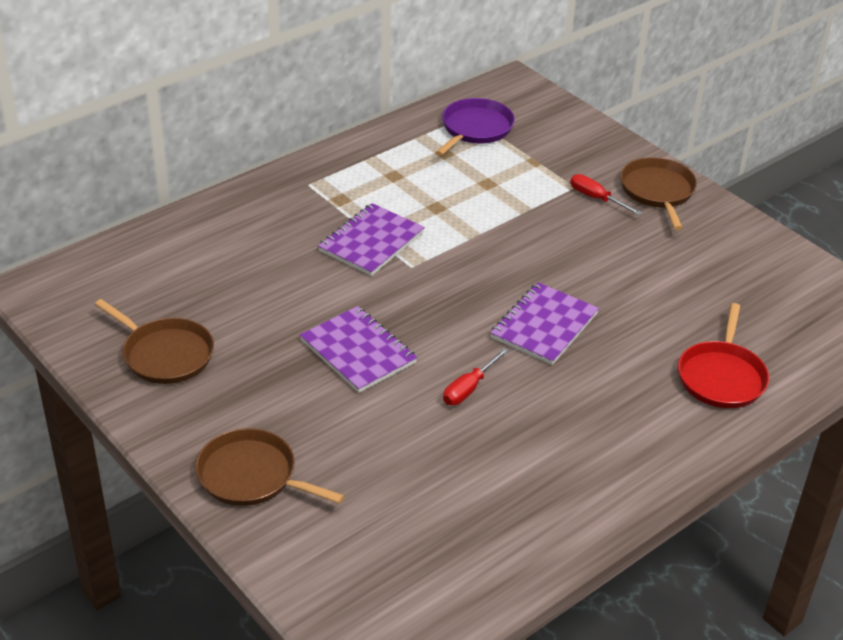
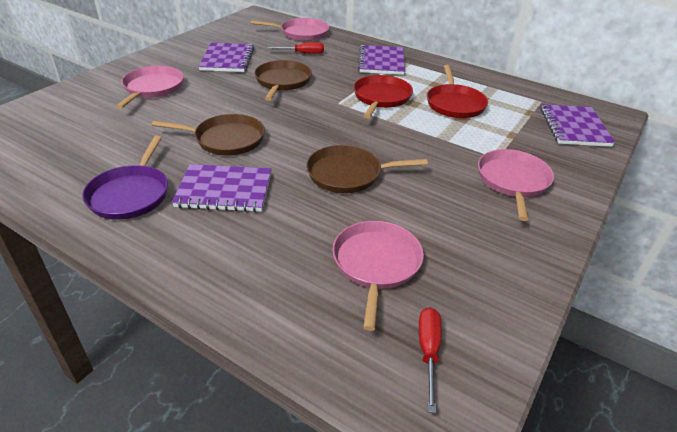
pink pan: 0 -> 4
purple notebook: 3 -> 4
red pan: 1 -> 2

